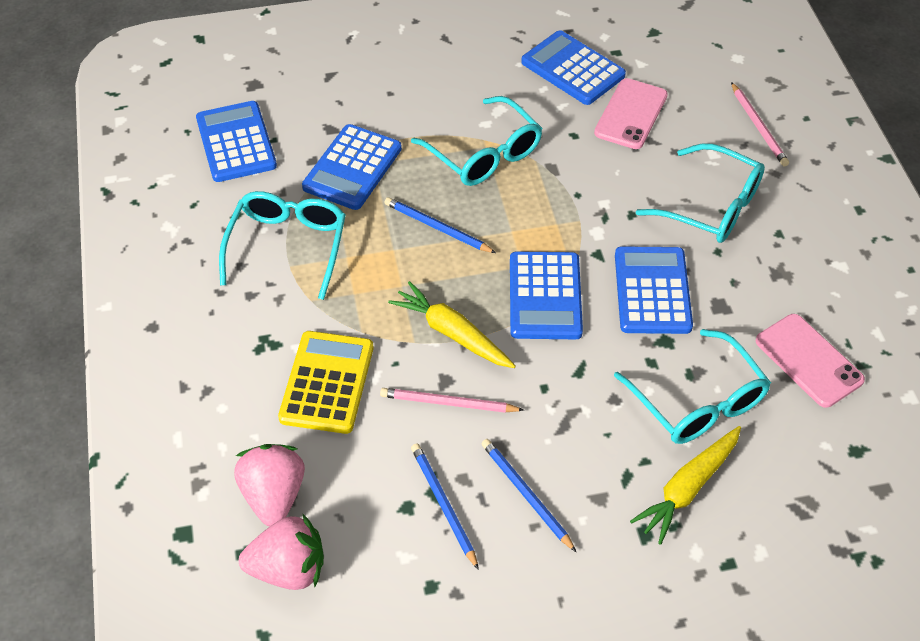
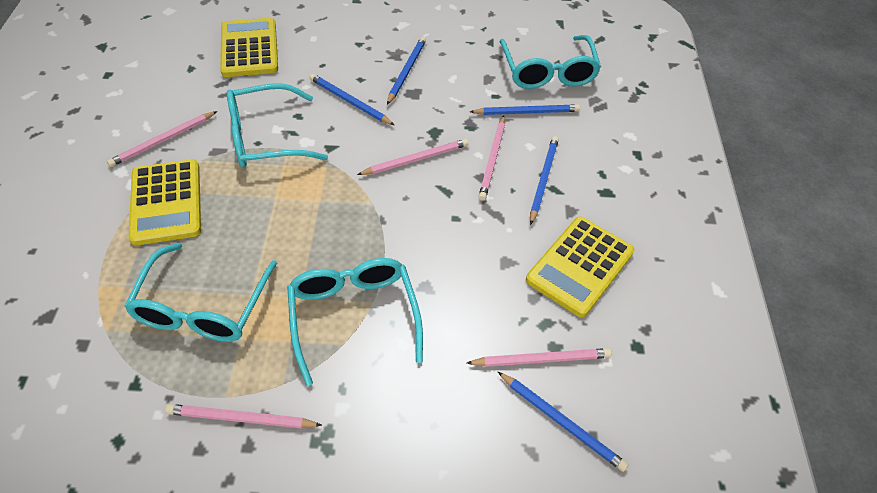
blue calculator: 5 -> 0
blue pencil: 3 -> 5
pink pencil: 2 -> 5
pink phone: 2 -> 0
pink strawberry: 2 -> 0
yellow calculator: 1 -> 3
yellow carrot: 2 -> 0

